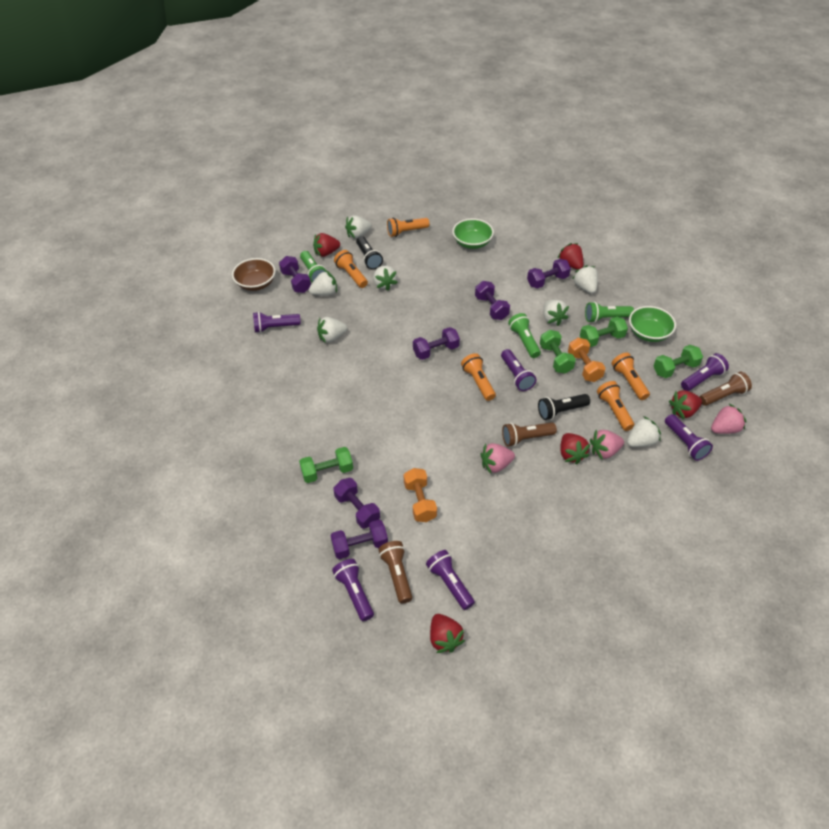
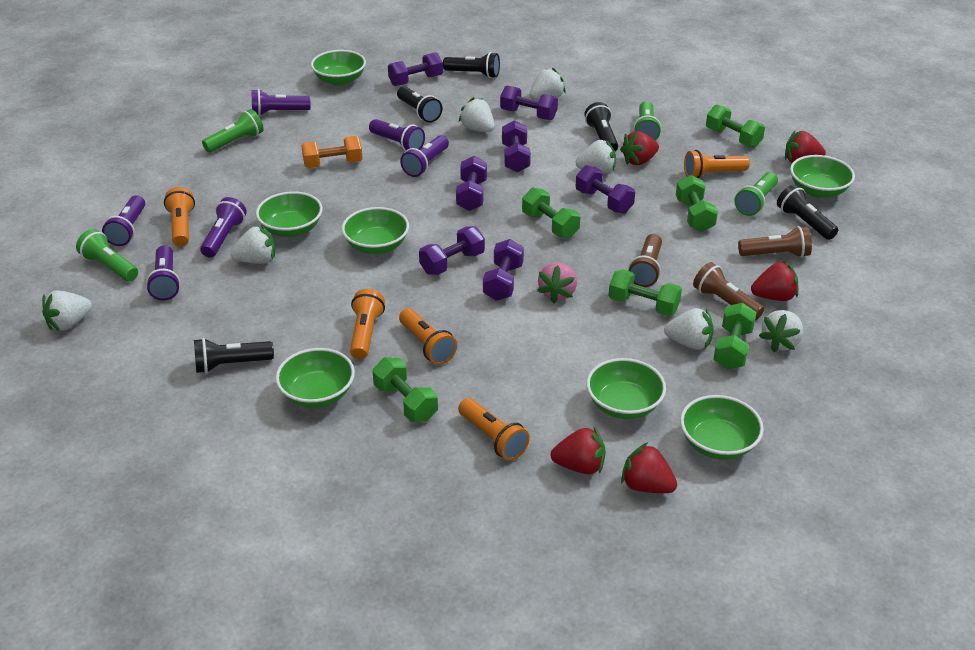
black flashlight: 2 -> 5
brown bowl: 1 -> 0
green bowl: 2 -> 7
green dumbbell: 4 -> 6
green flashlight: 3 -> 4
orange dumbbell: 2 -> 1
pink strawberry: 3 -> 1
purple dumbbell: 6 -> 7

